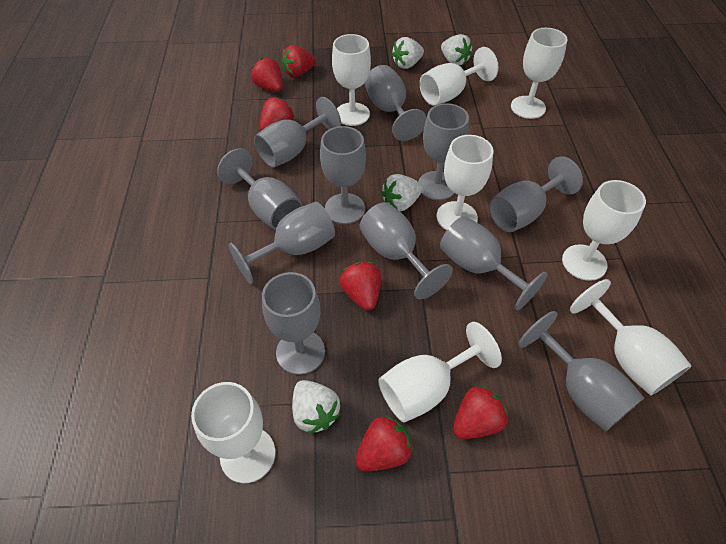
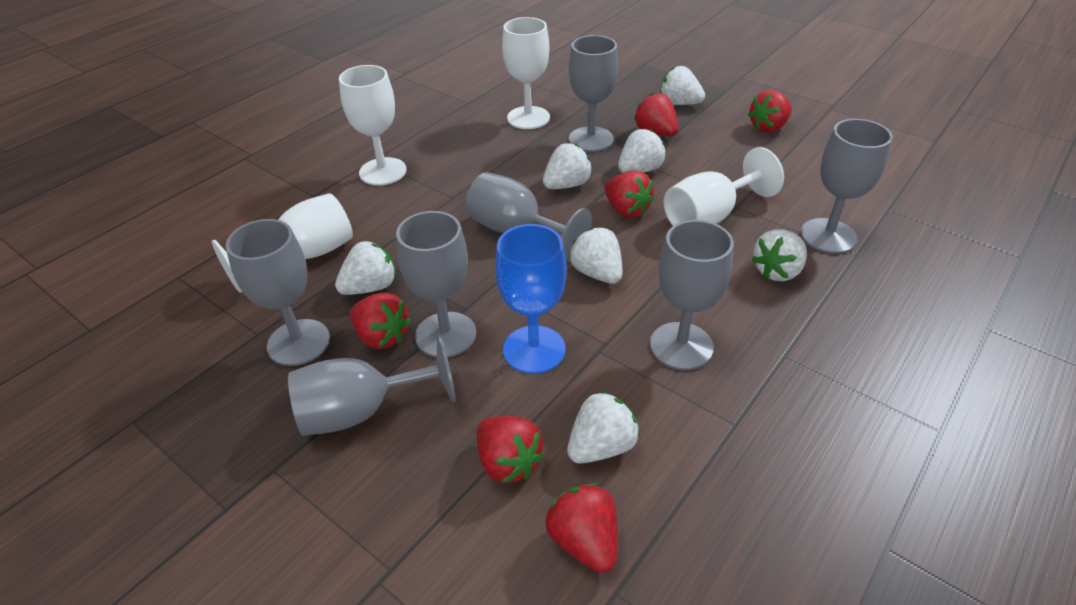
blue goblet: 0 -> 1
grey goblet: 11 -> 7
white goblet: 8 -> 4
white strawberry: 4 -> 7

